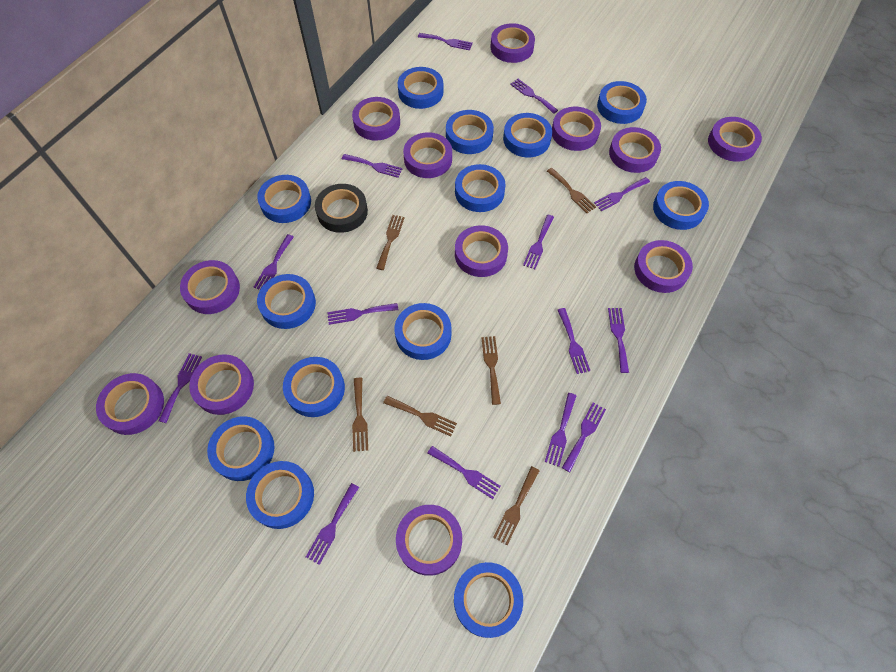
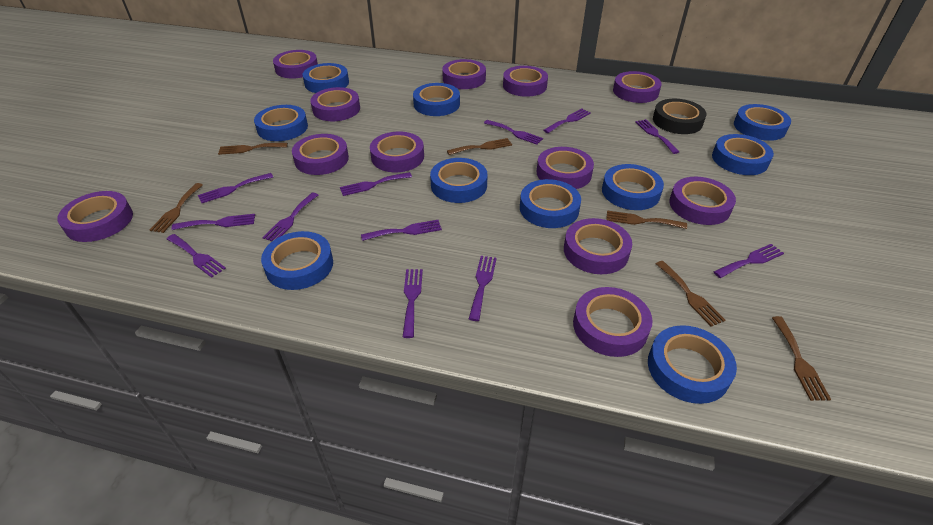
blue tape: 13 -> 10
purple fork: 14 -> 12

